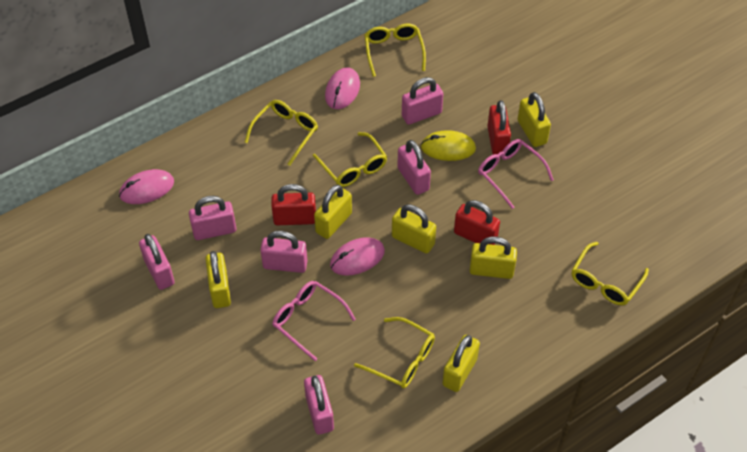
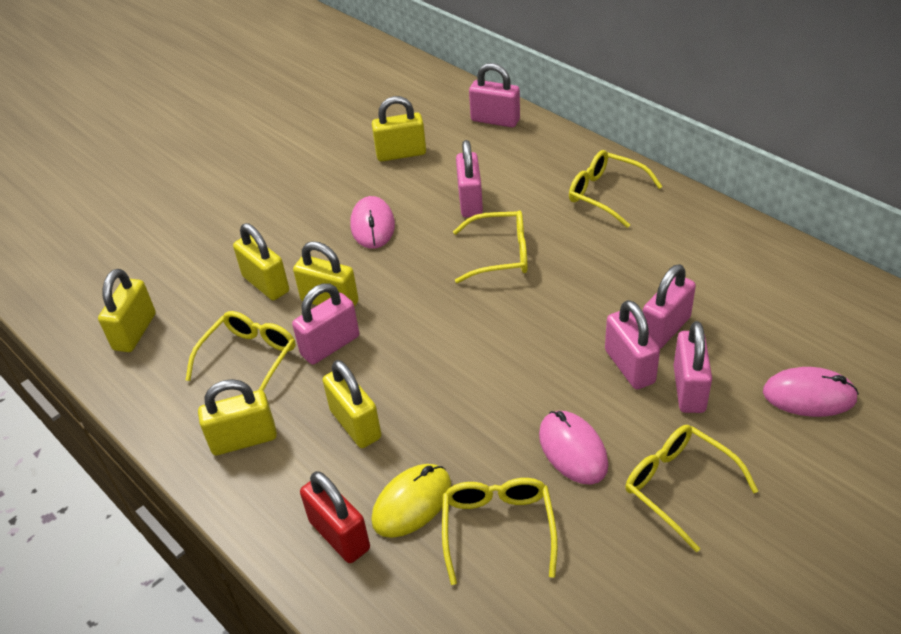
pink glasses: 2 -> 0
red padlock: 3 -> 1

